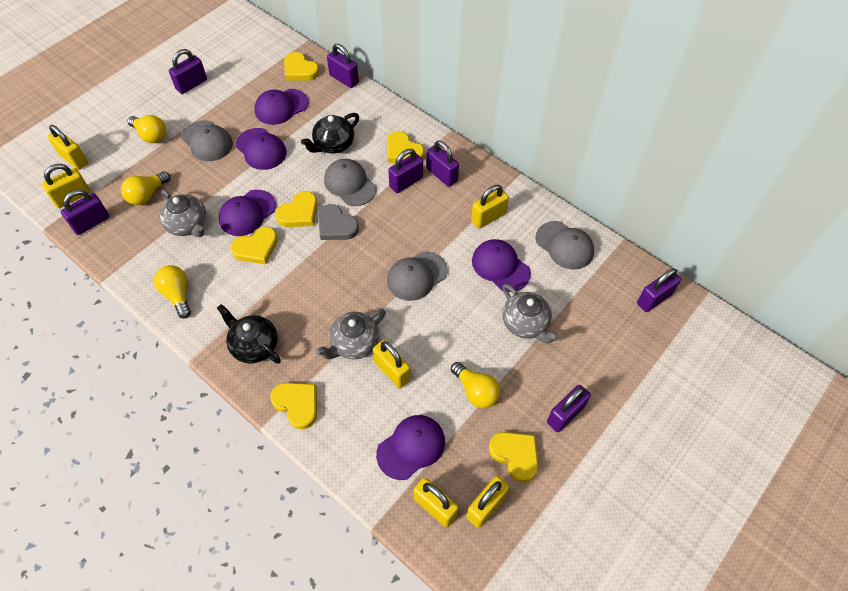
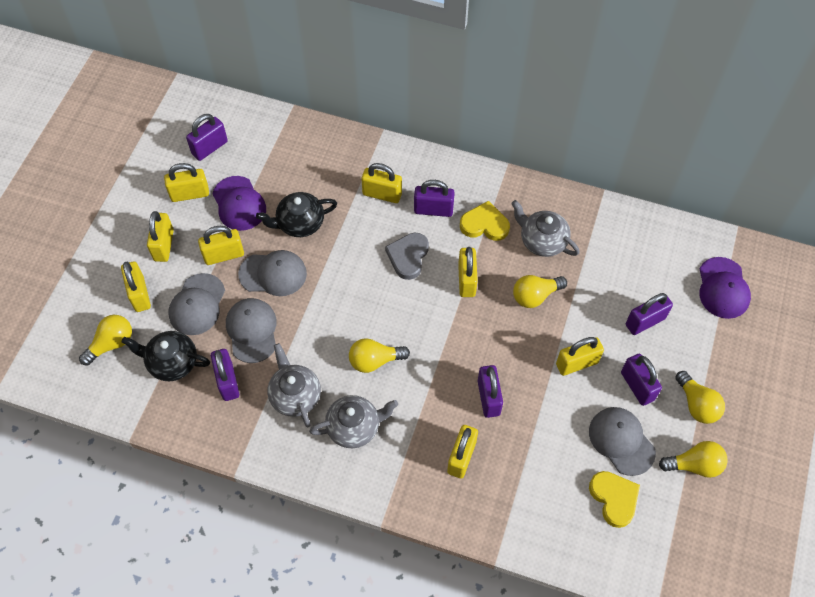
purple cap: 5 -> 2
purple padlock: 7 -> 6
yellow heart: 6 -> 2
yellow light bulb: 4 -> 5
yellow padlock: 6 -> 8

